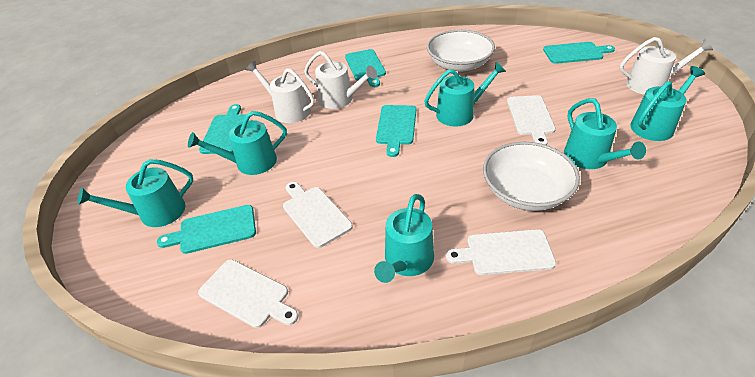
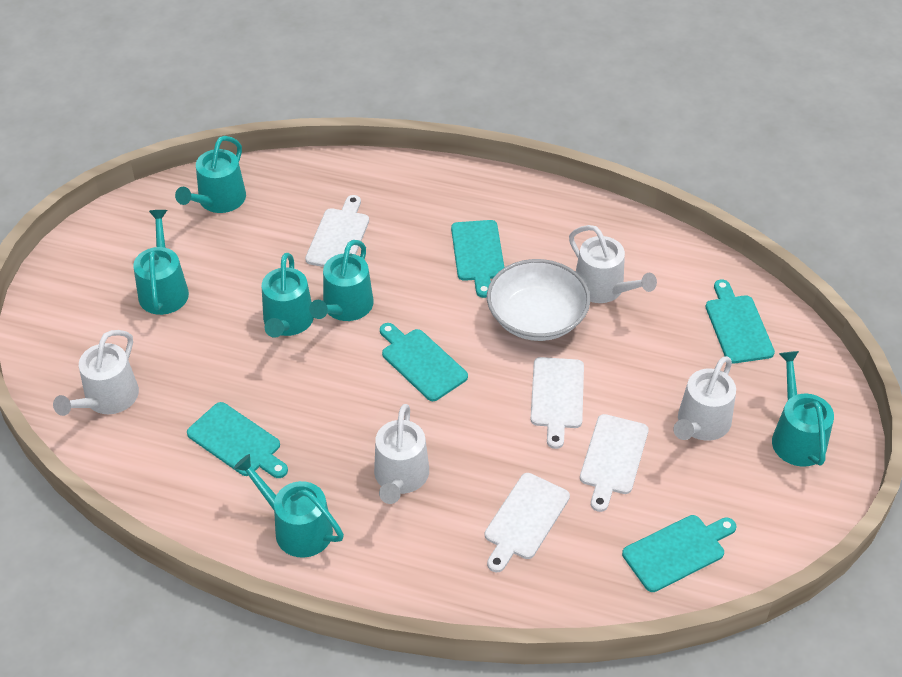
white bowl: 2 -> 1
white watering can: 3 -> 4

